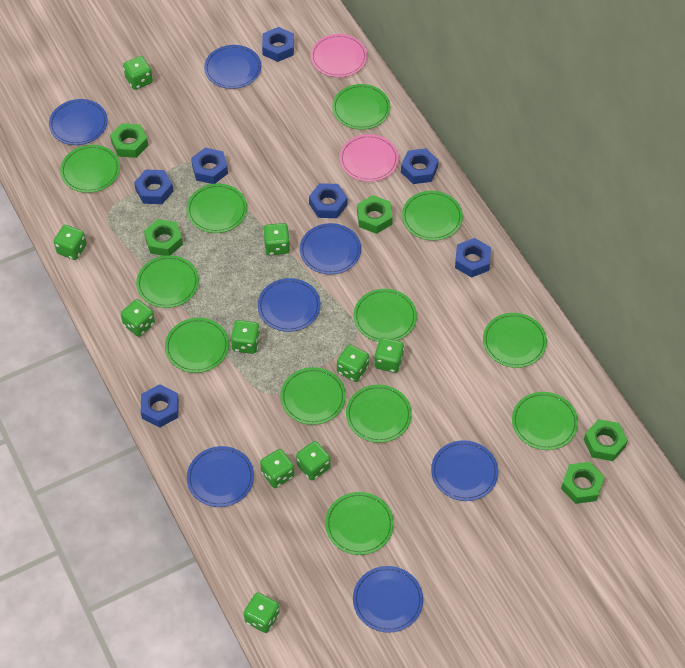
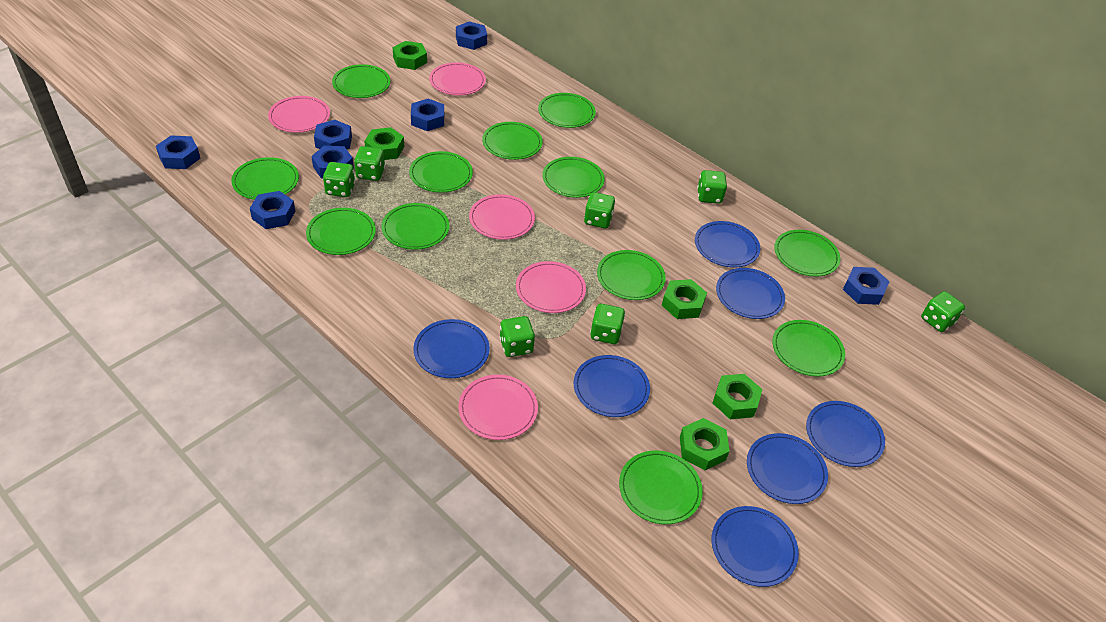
green dice: 10 -> 7
pink plate: 2 -> 5

